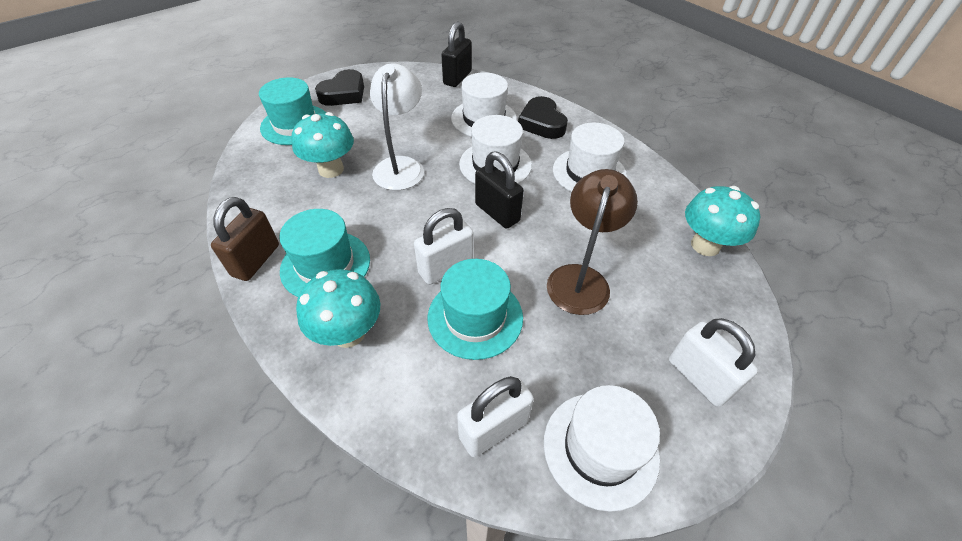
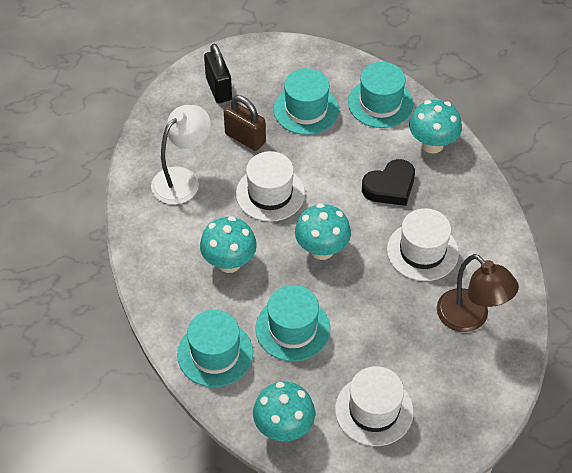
black heart: 2 -> 1
black padlock: 2 -> 1
turquoise hat: 3 -> 4
turquoise mushroom: 3 -> 4
white hat: 4 -> 3
white padlock: 3 -> 0

